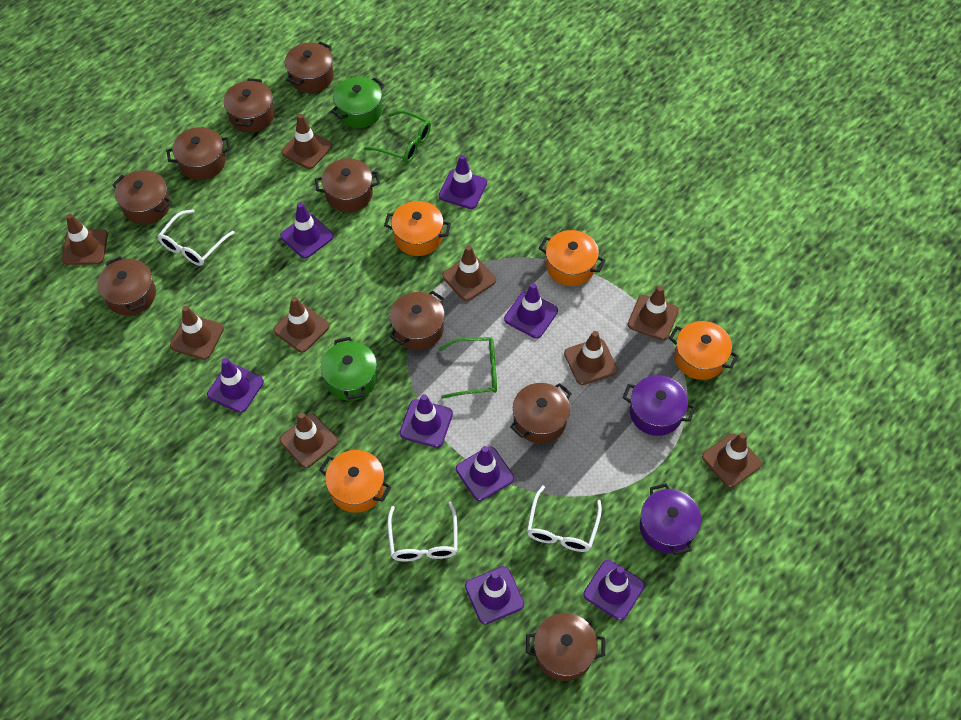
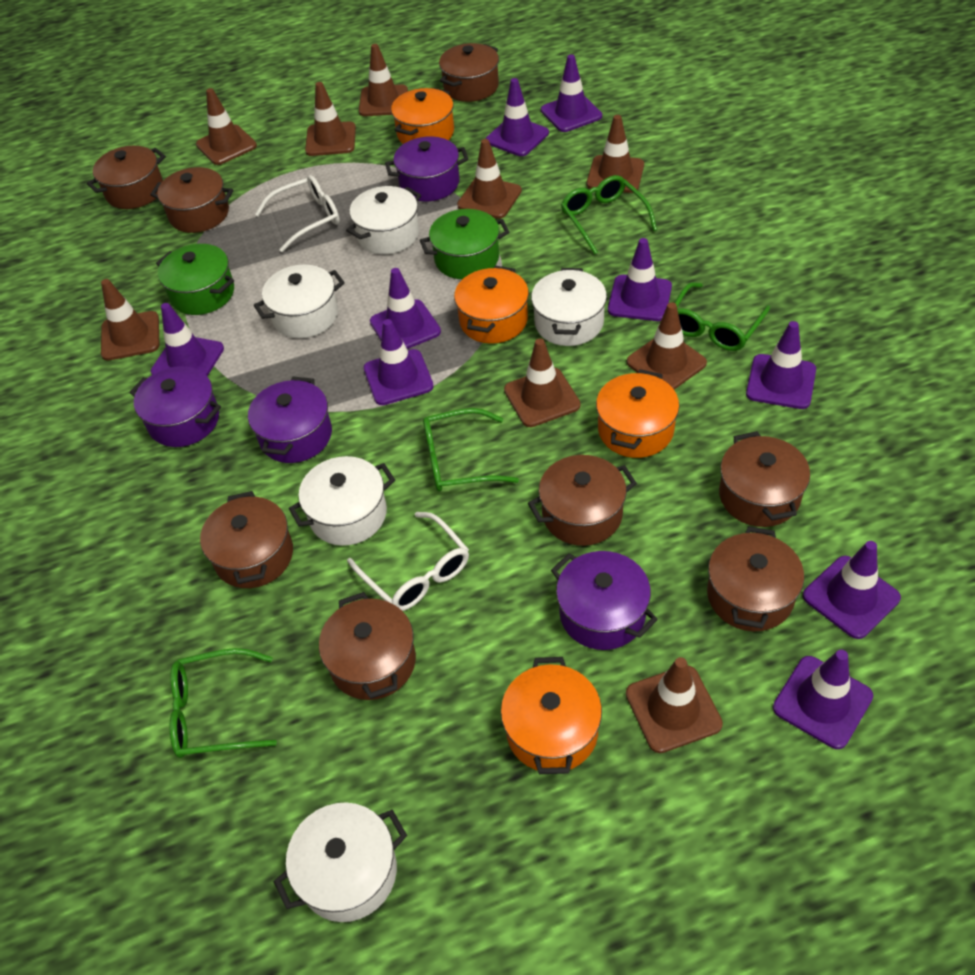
brown pot: 9 -> 8
green glasses: 2 -> 4
purple pot: 2 -> 4
purple traffic cone: 8 -> 9
white glasses: 3 -> 2
white pot: 0 -> 5

